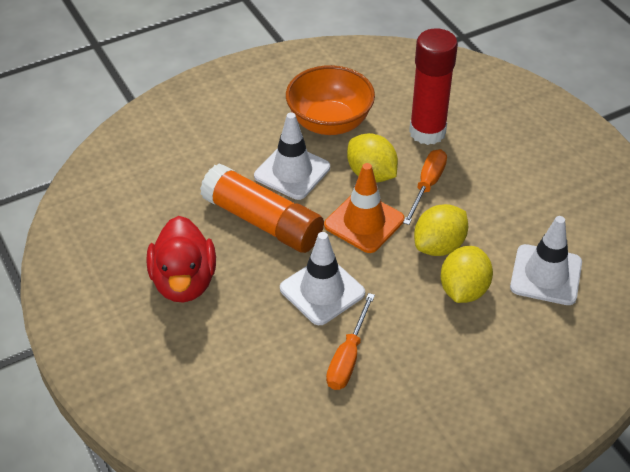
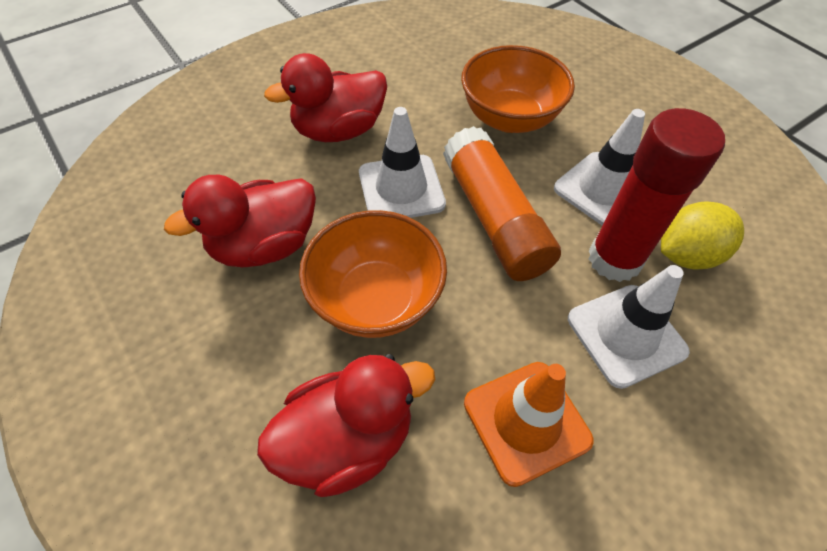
orange bowl: 1 -> 2
orange screwdriver: 2 -> 0
red duck: 1 -> 3
yellow lemon: 3 -> 1

